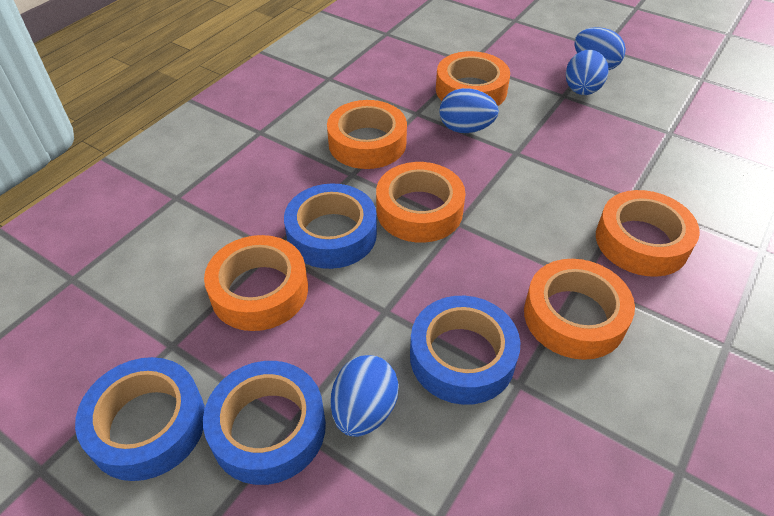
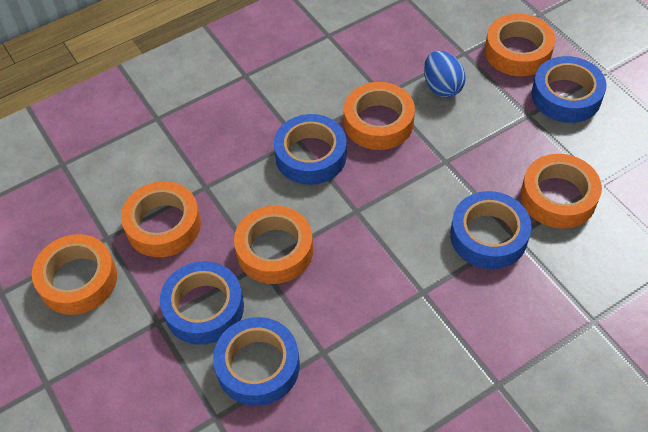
blue egg: 4 -> 1
blue tape: 4 -> 5

